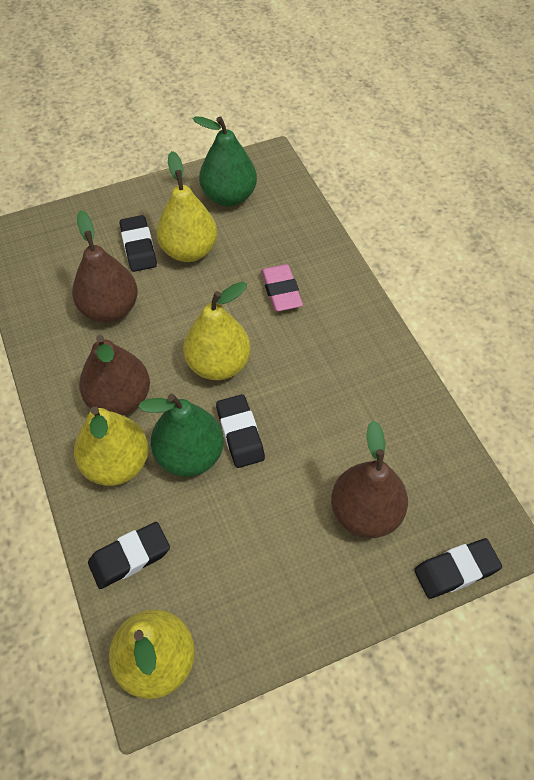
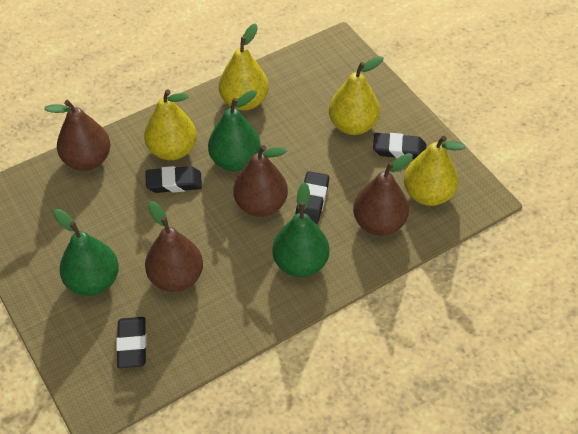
brown pear: 3 -> 4
green pear: 2 -> 3
pink eraser: 1 -> 0

